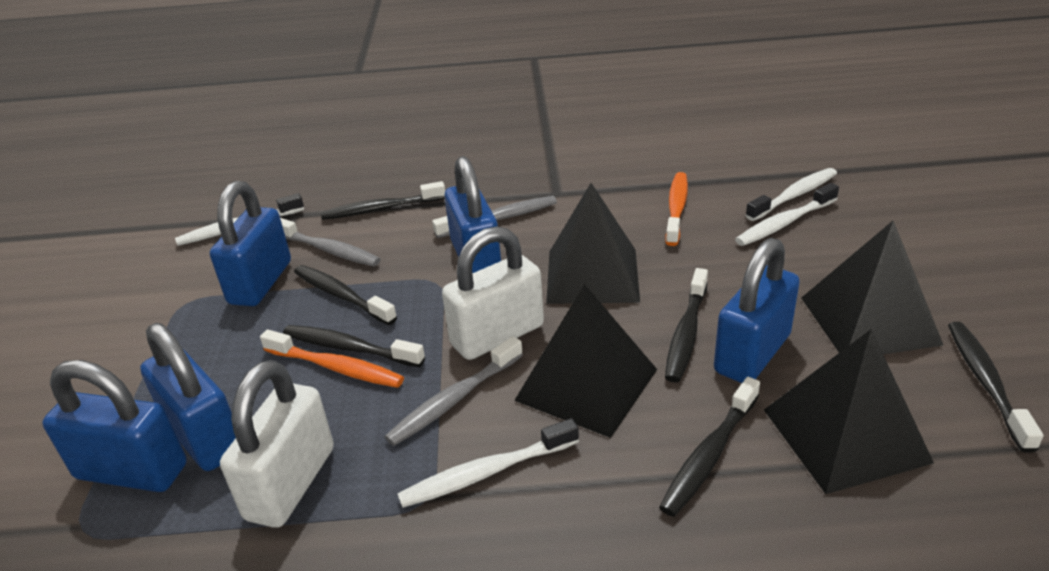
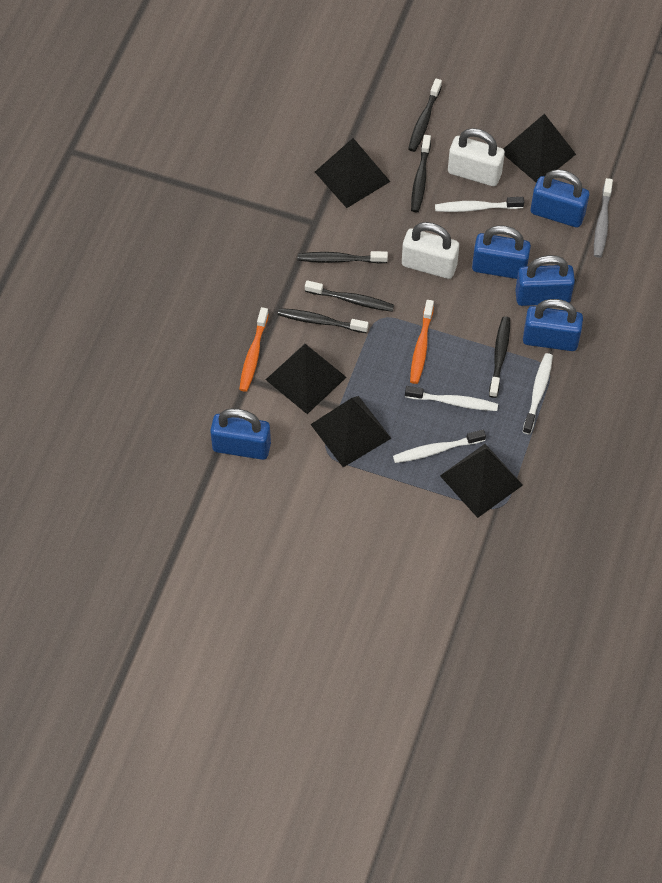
black pyramid: 4 -> 5
grey toothbrush: 3 -> 1

